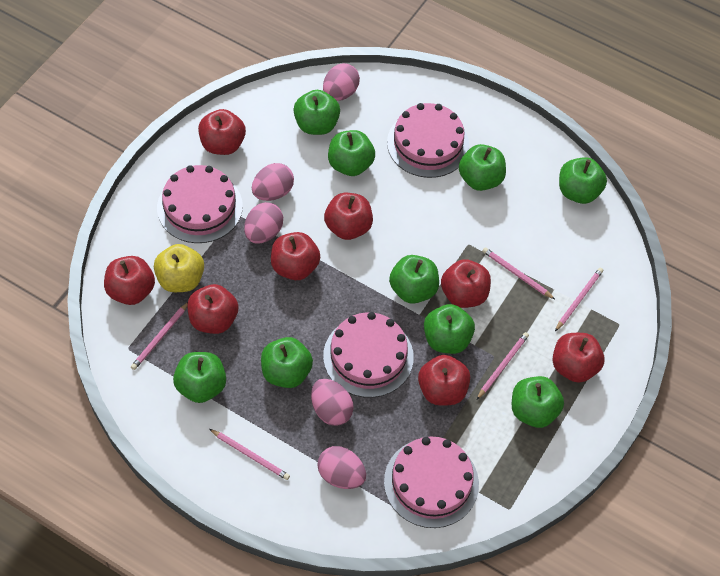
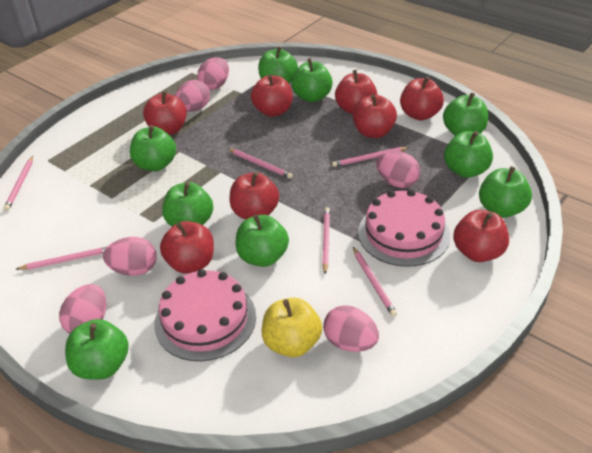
pink cake: 4 -> 2
pink egg: 5 -> 6
pink pencil: 5 -> 6

